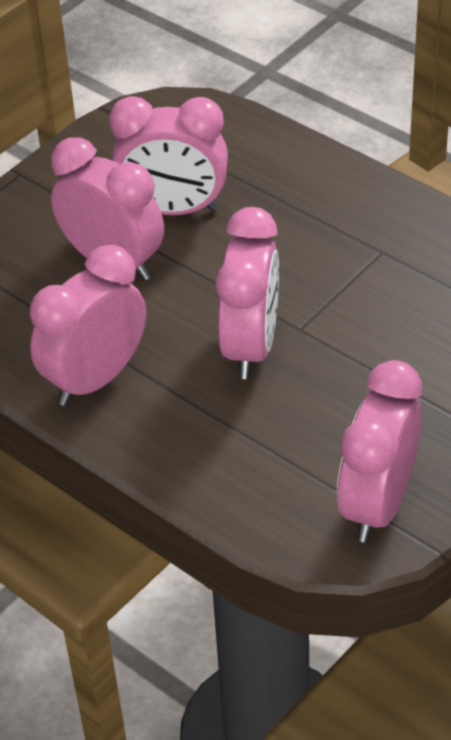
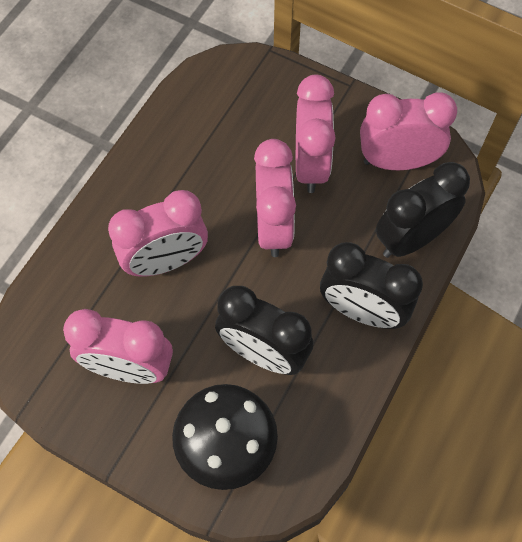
black clock: 0 -> 3
black mushroom: 0 -> 1

